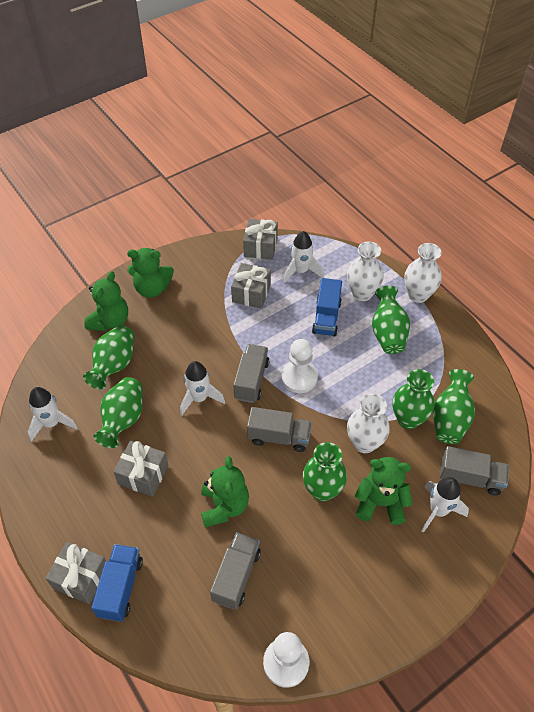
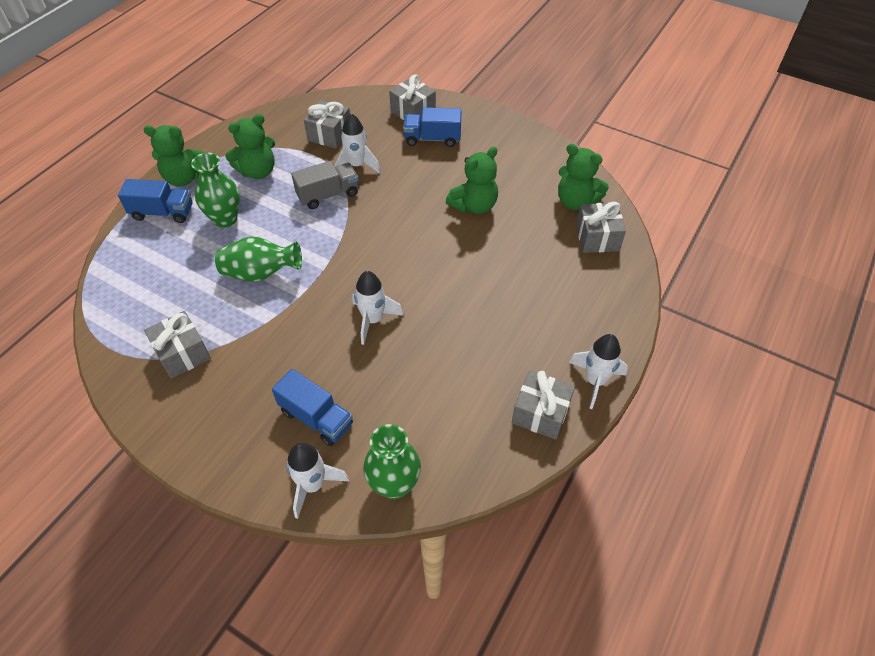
blue truck: 2 -> 3
green vase: 6 -> 3
grey gift: 4 -> 5
grey truck: 4 -> 1
white pawn: 2 -> 0
white vase: 3 -> 0

